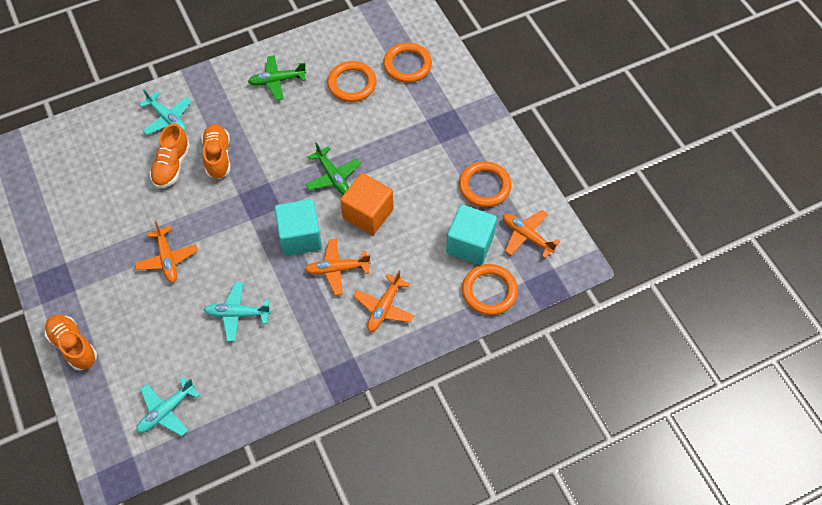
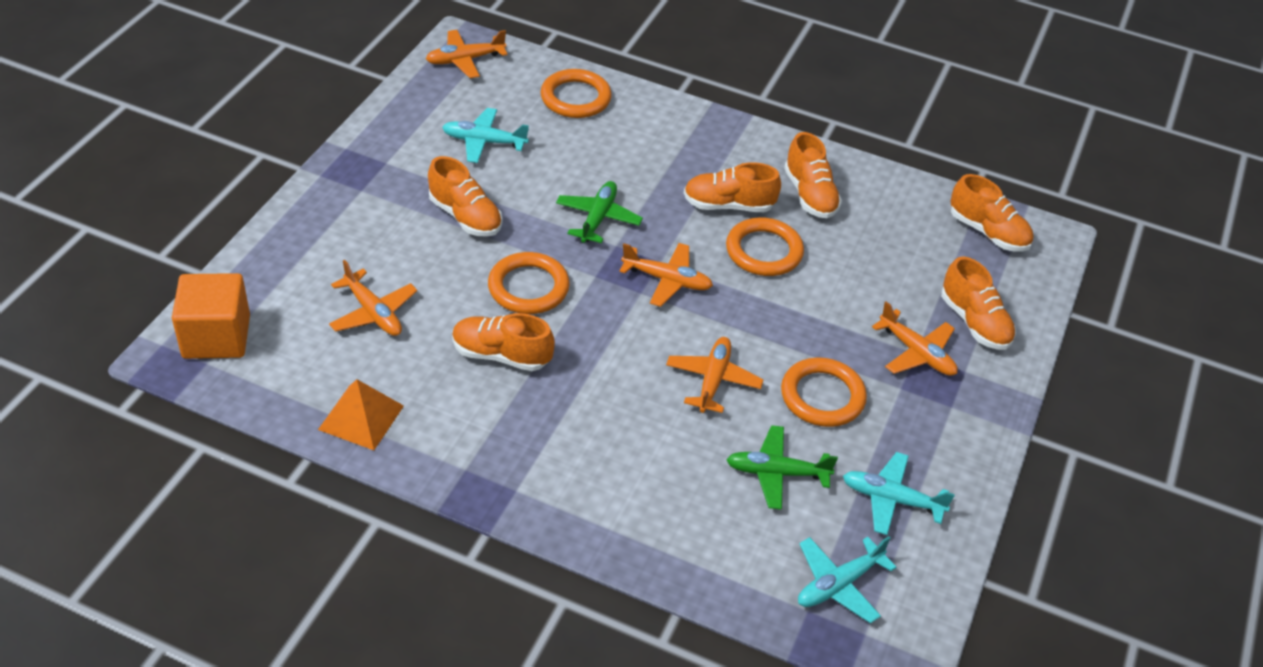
orange plane: 4 -> 5
orange pyramid: 0 -> 1
orange shoe: 3 -> 6
turquoise cube: 2 -> 0

